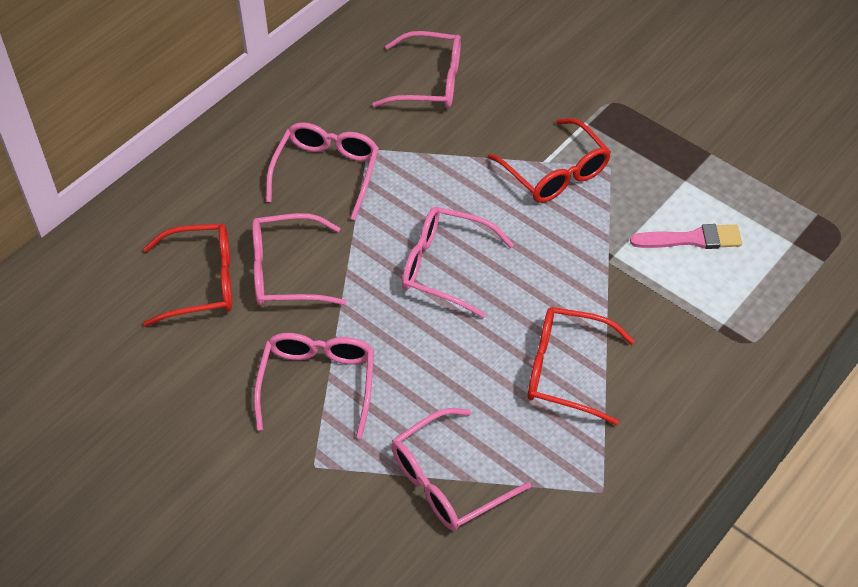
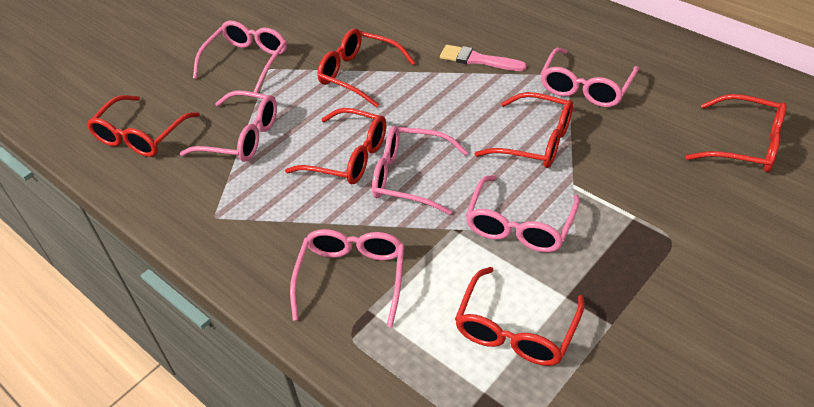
red glasses: 3 -> 6

